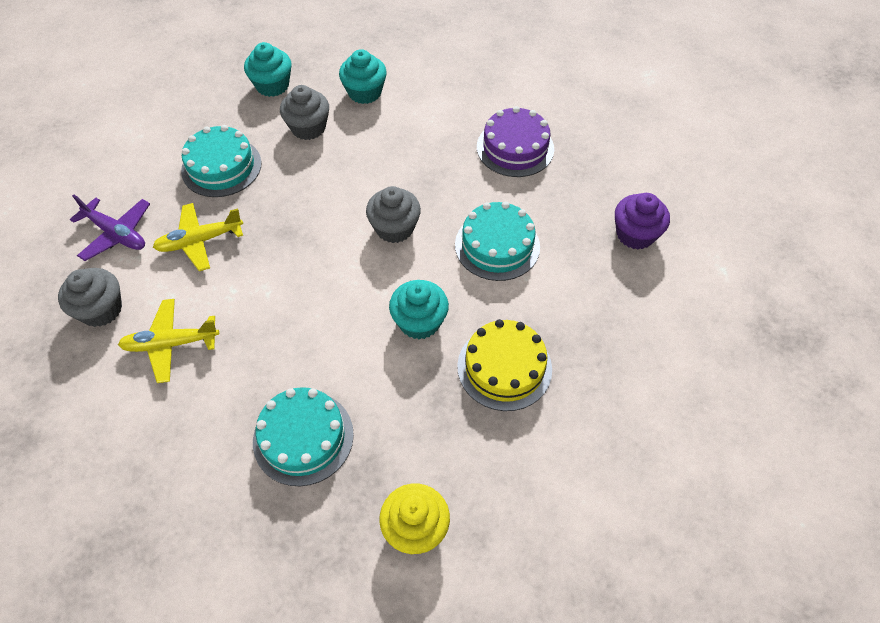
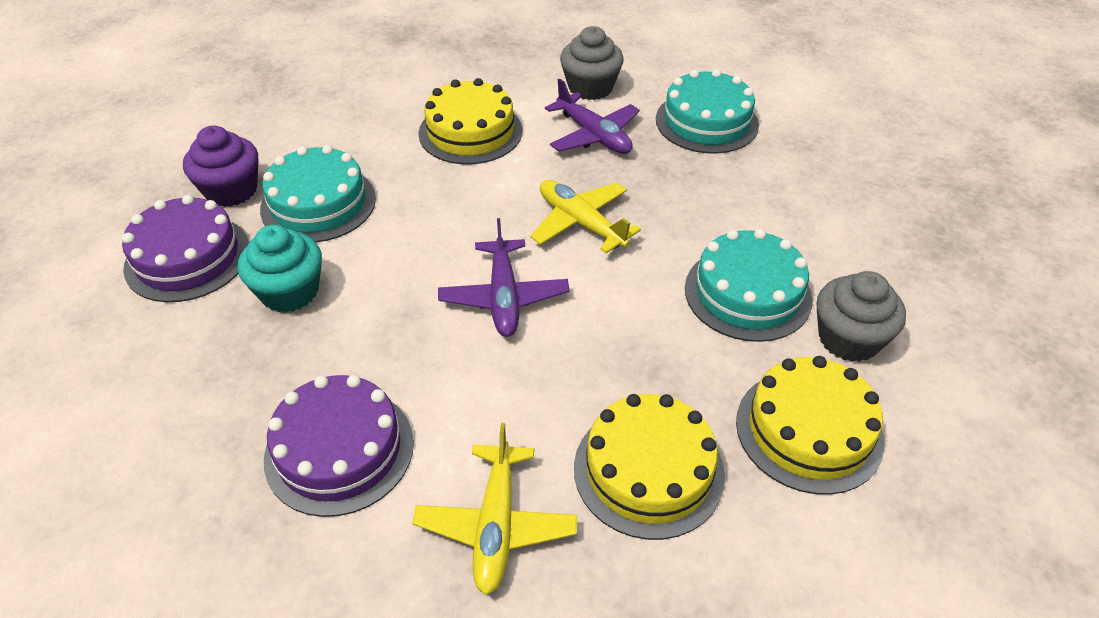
grey cupcake: 3 -> 2
purple cake: 1 -> 2
purple plane: 1 -> 2
turquoise cupcake: 3 -> 1
yellow cake: 1 -> 3
yellow cupcake: 1 -> 0

